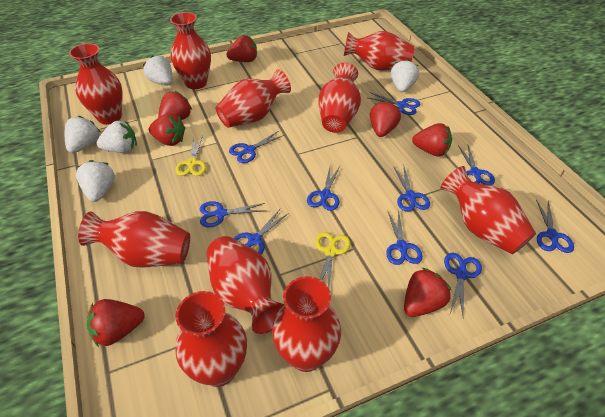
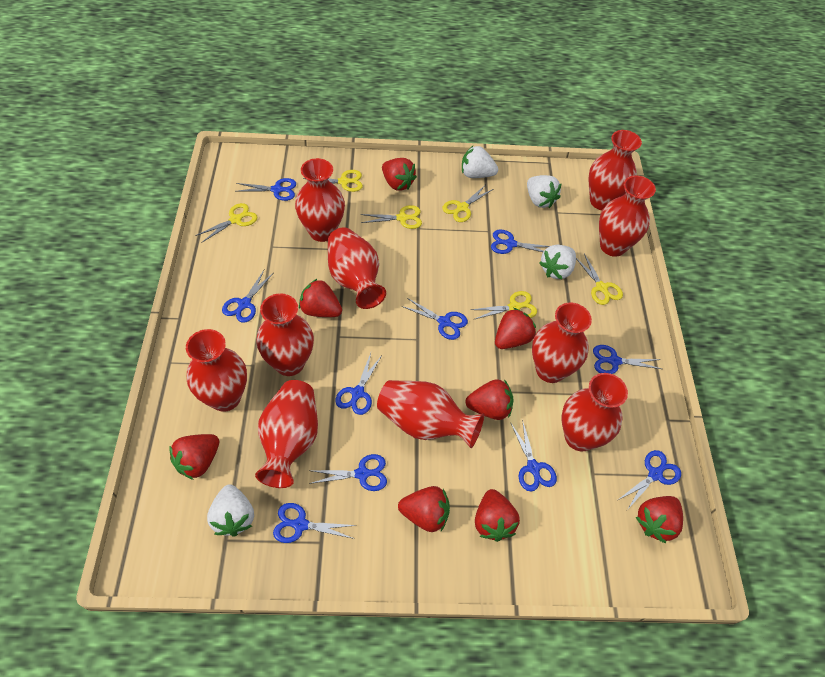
red strawberry: 7 -> 8
white strawberry: 5 -> 4
yellow scissors: 2 -> 6

